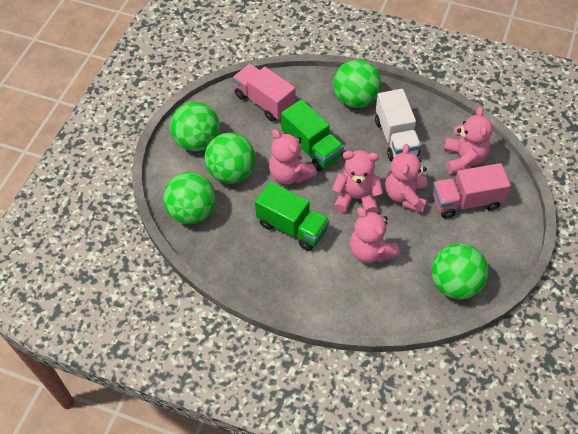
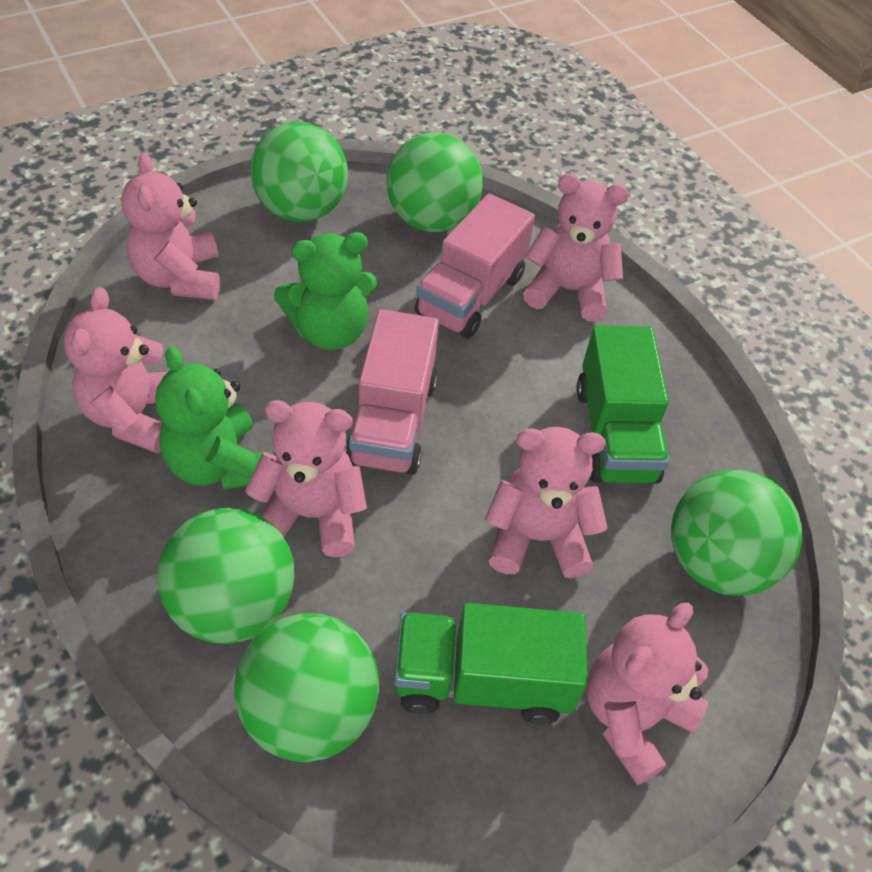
green teddy bear: 0 -> 2
pink teddy bear: 5 -> 6
white truck: 1 -> 0

